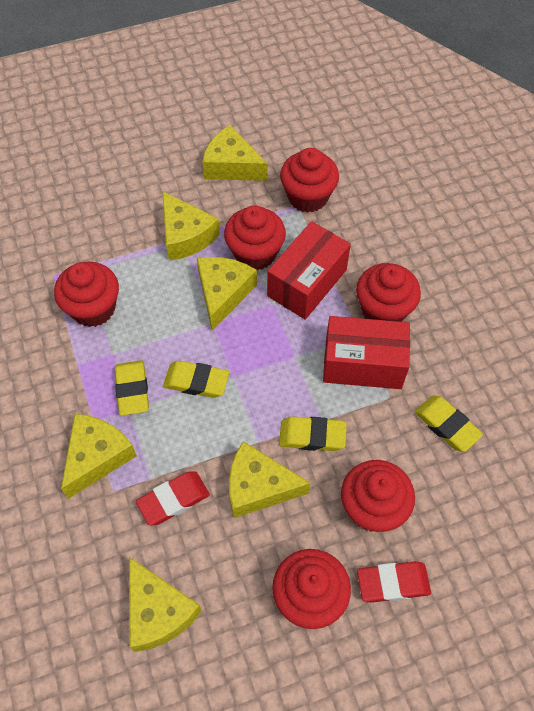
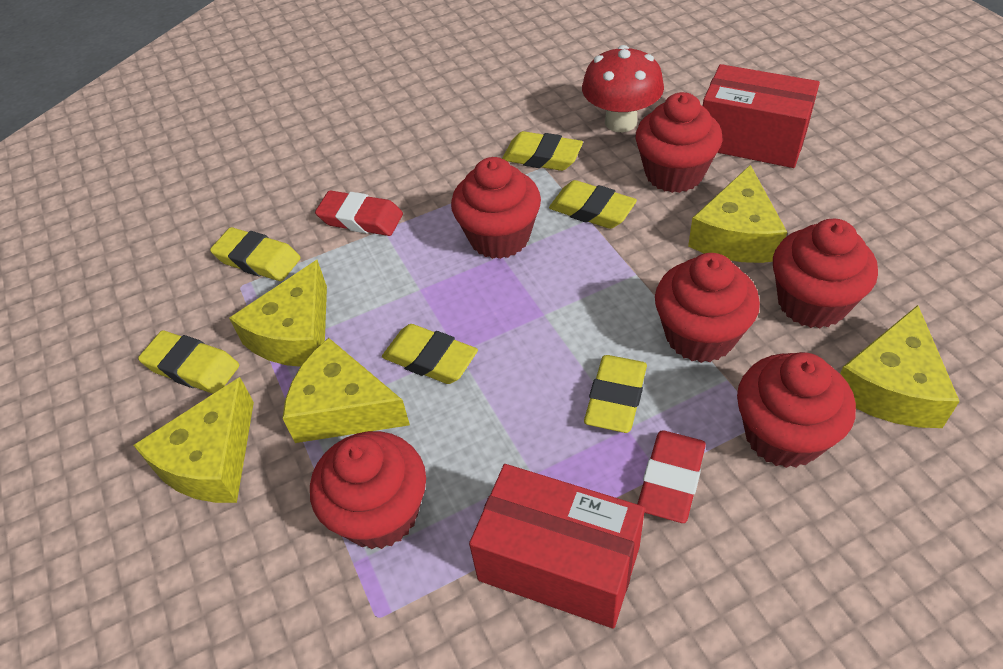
red mushroom: 0 -> 1
yellow cheese: 6 -> 5
yellow eraser: 4 -> 6

